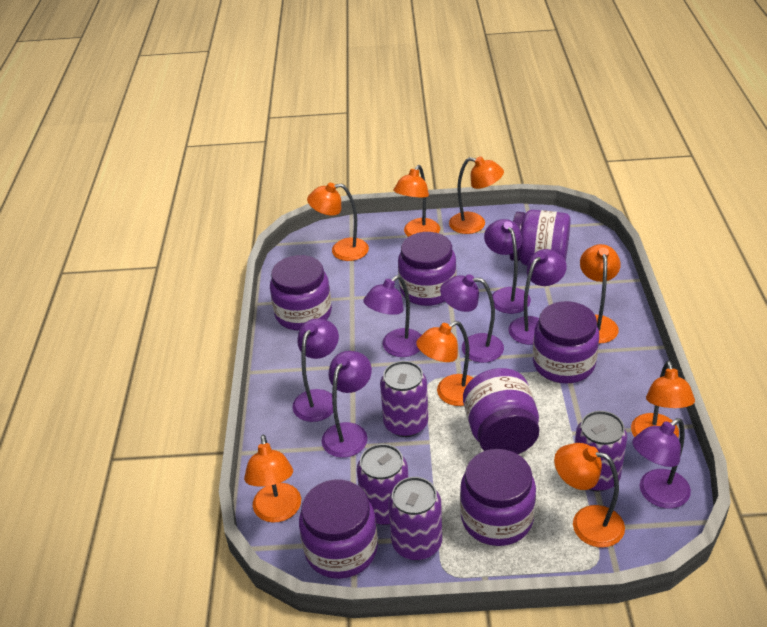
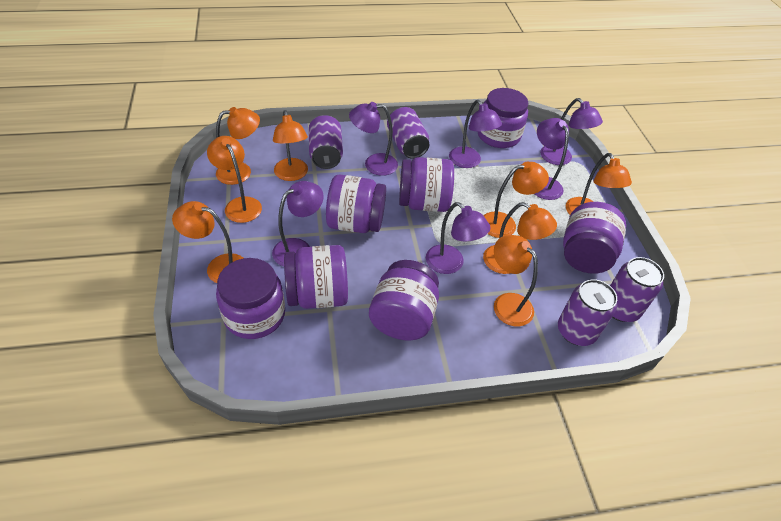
purple lamp: 7 -> 6

